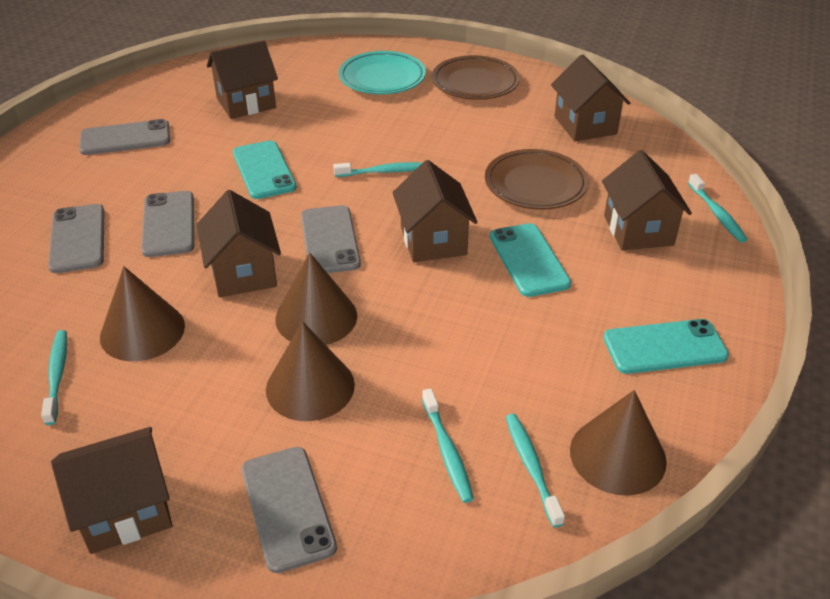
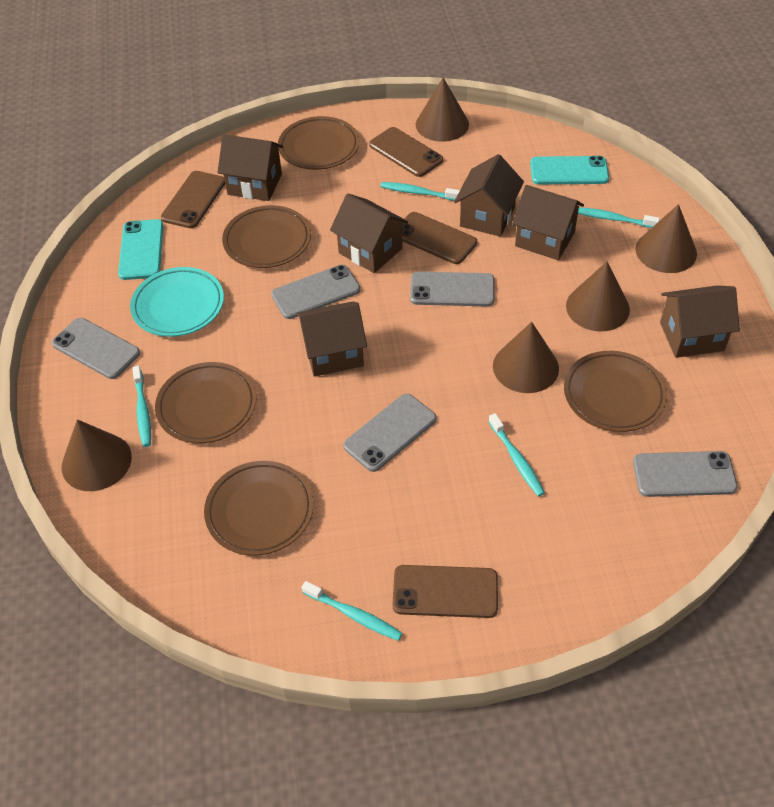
brown cone: 4 -> 5
brown phone: 0 -> 4
brown plate: 2 -> 5
turquoise phone: 3 -> 2

